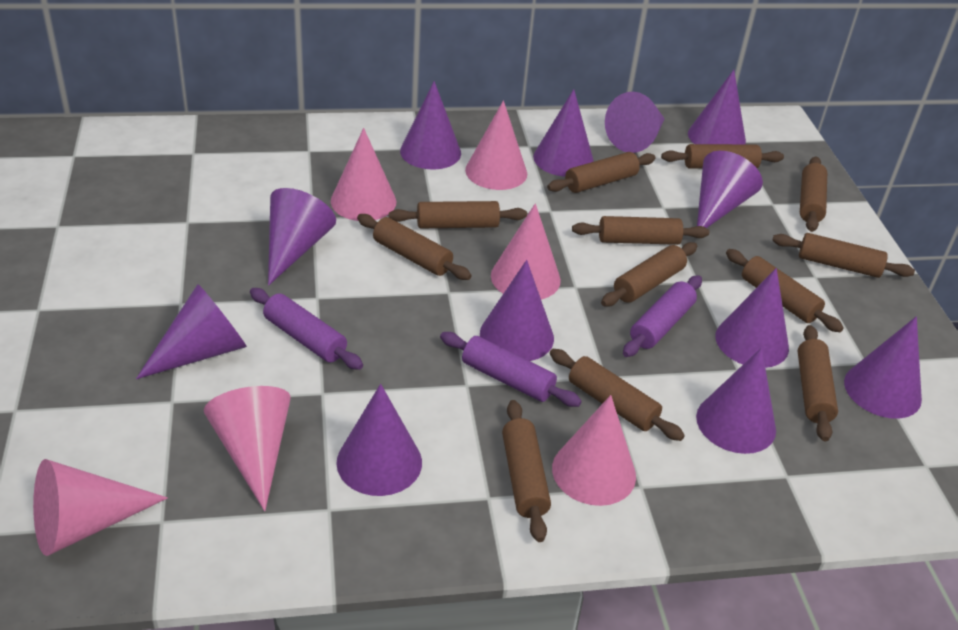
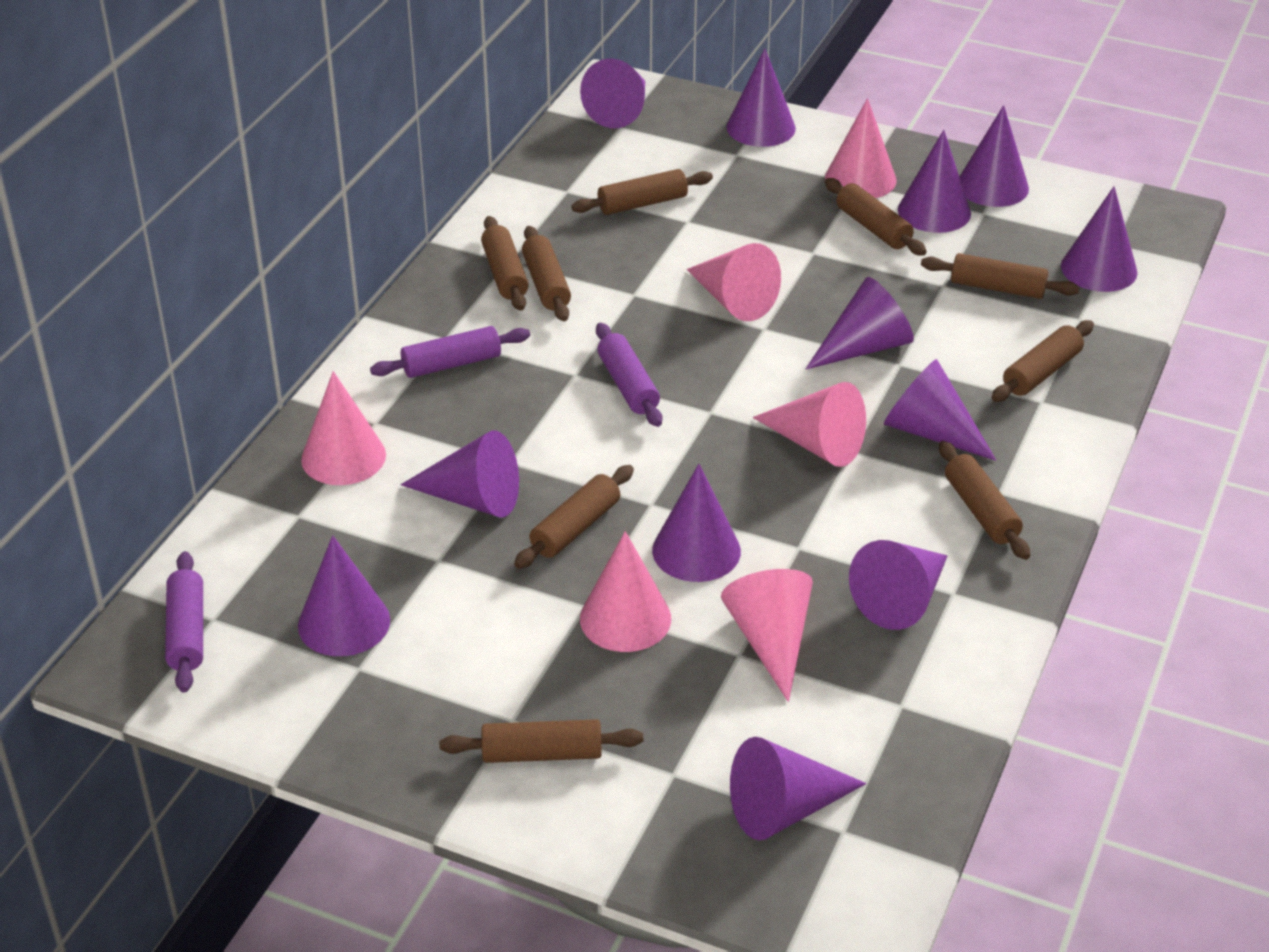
brown rolling pin: 12 -> 9

